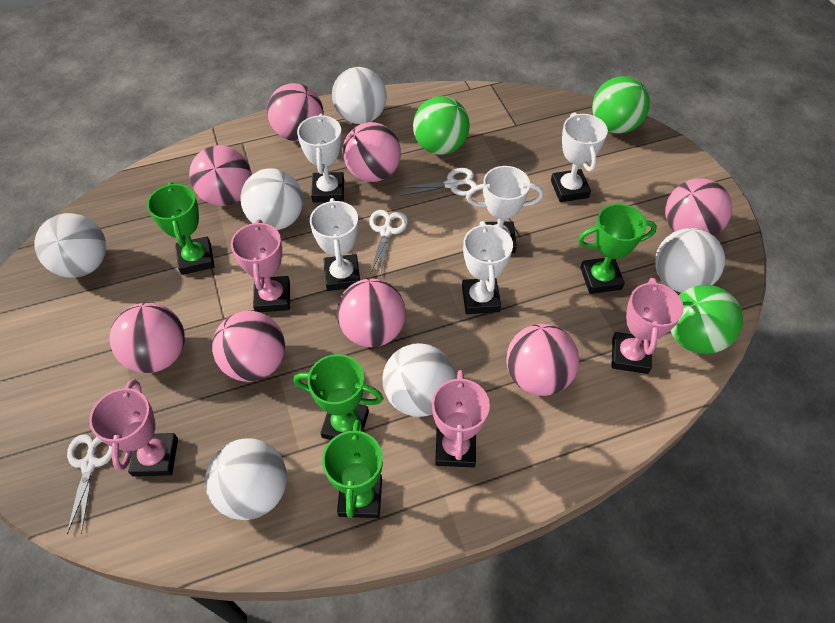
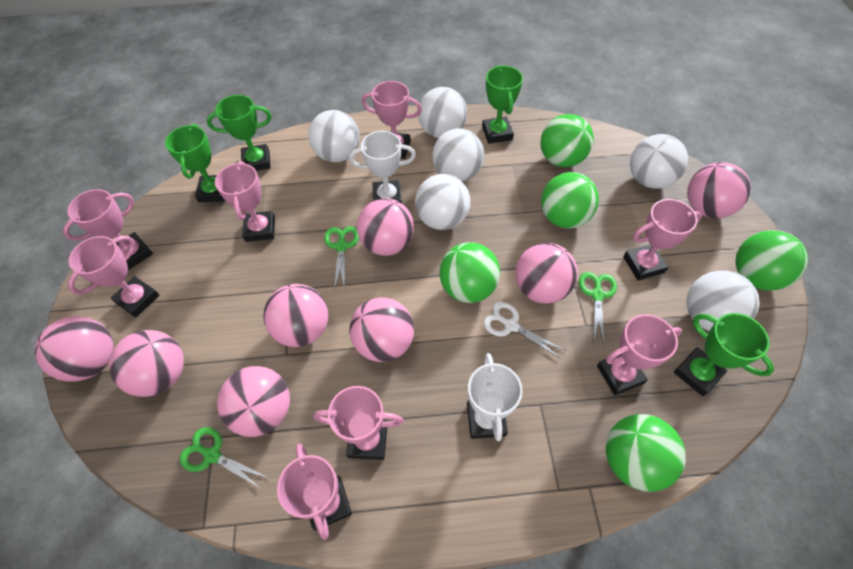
green ball: 3 -> 5
green scissors: 0 -> 3
pink trophy: 4 -> 8
white scissors: 3 -> 1
white trophy: 5 -> 2

